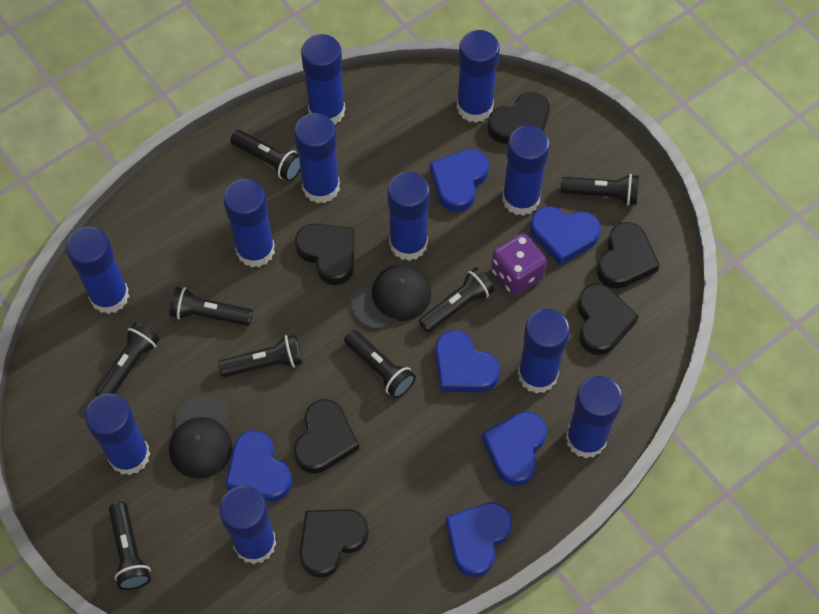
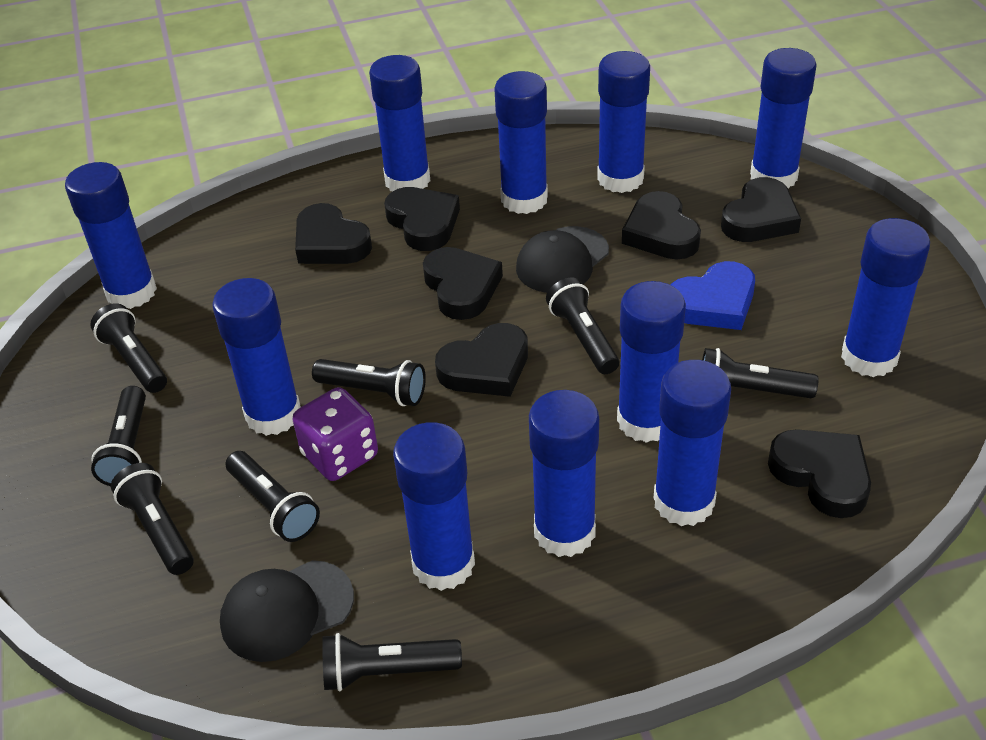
black heart: 6 -> 7
blue heart: 6 -> 1

